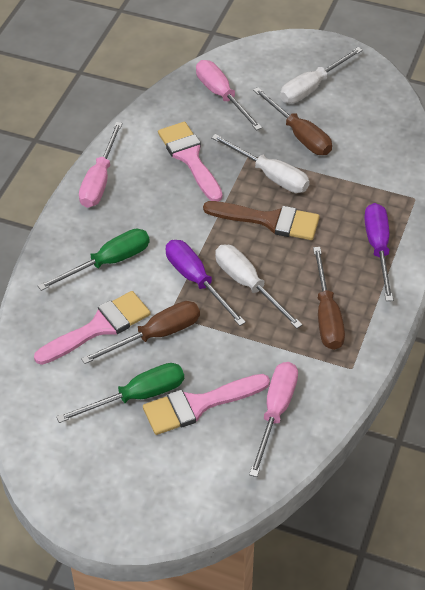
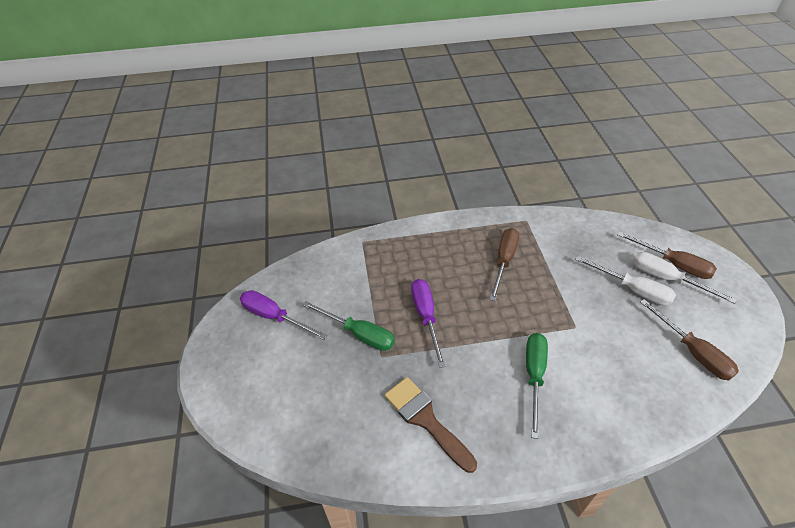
pink brush: 3 -> 0
pink screwdriver: 3 -> 0
white screwdriver: 3 -> 2

